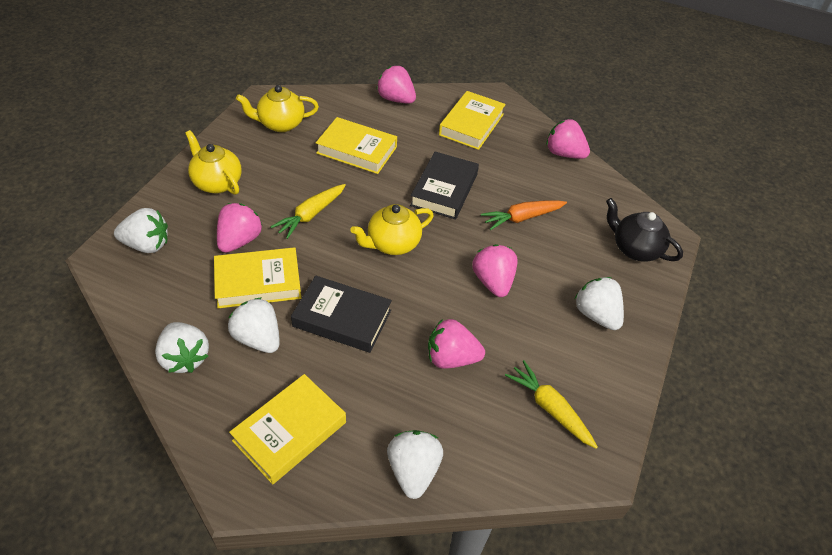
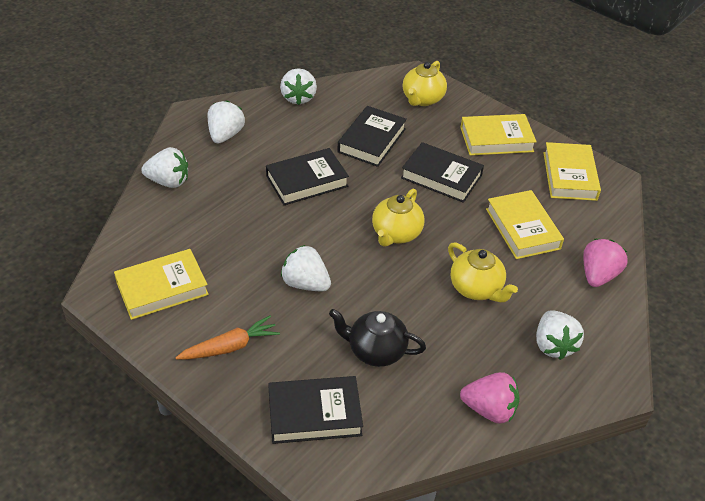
black book: 2 -> 4
pink strawberry: 5 -> 2
yellow carrot: 2 -> 0

